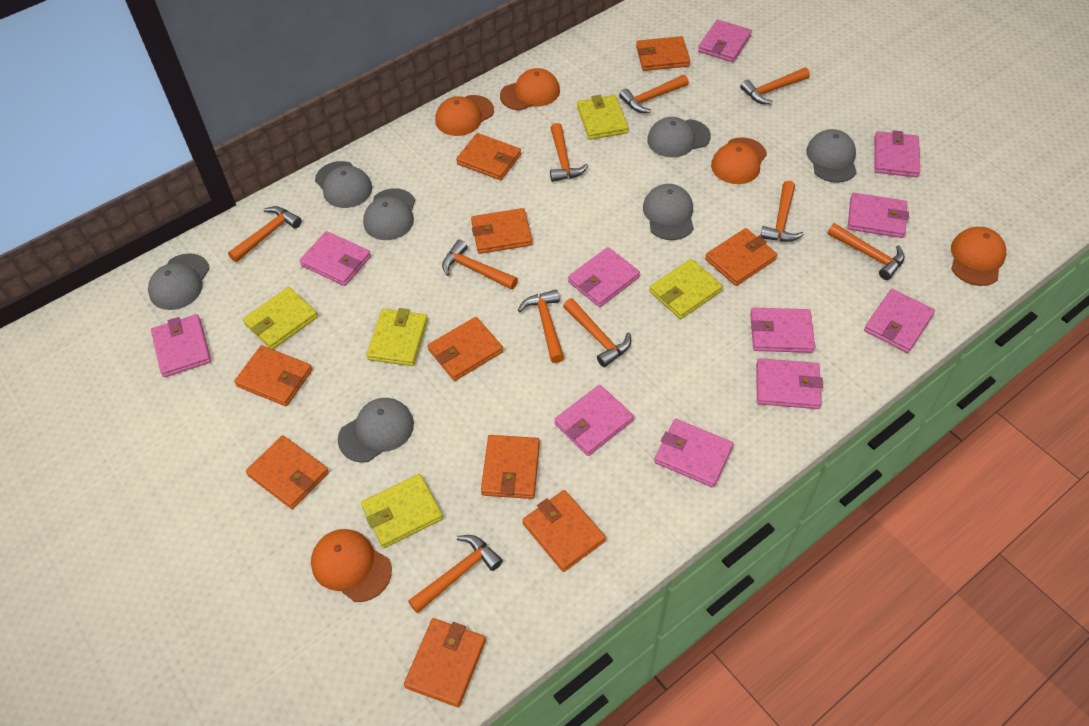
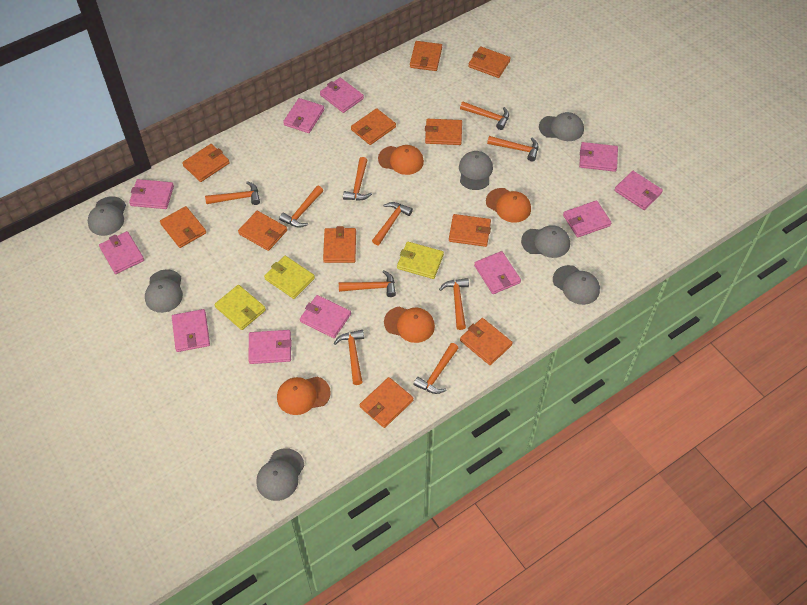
orange cap: 5 -> 4
orange wallet: 10 -> 11
yellow wallet: 5 -> 3

